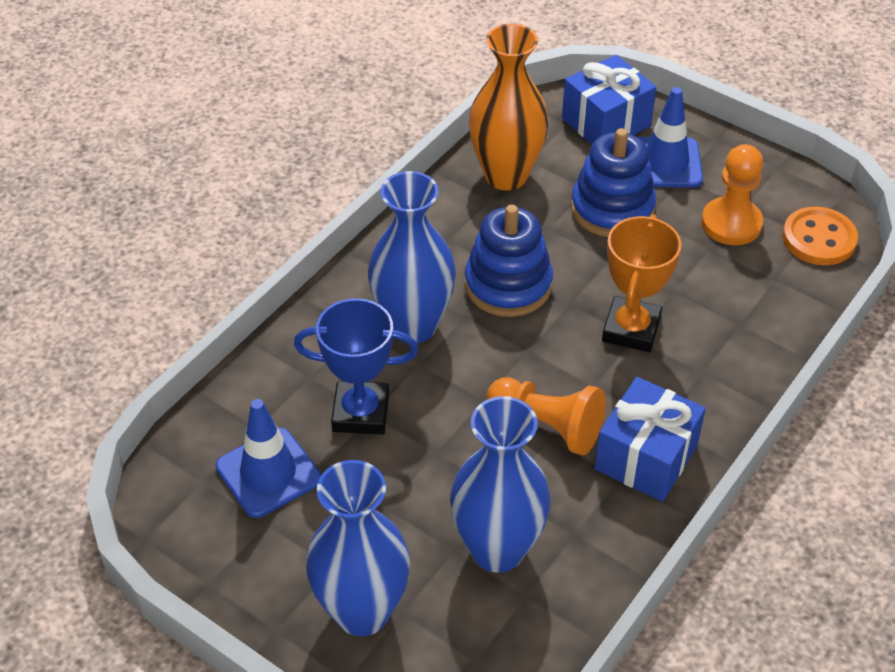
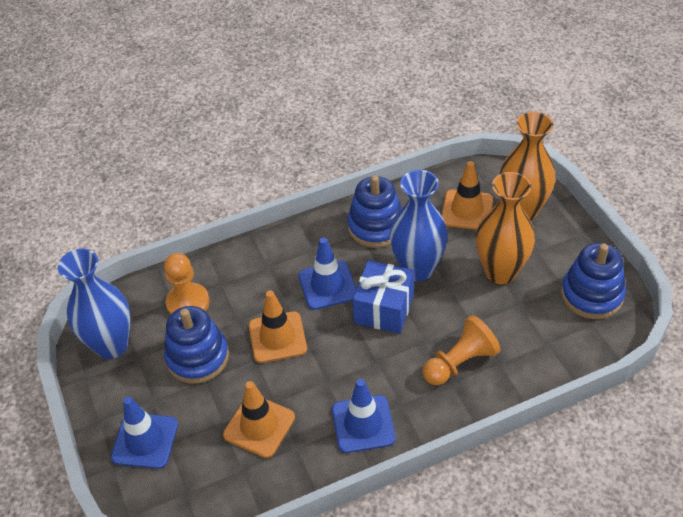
blue gift: 2 -> 1
blue stacking toy: 2 -> 3
blue traffic cone: 2 -> 3
blue trophy: 1 -> 0
blue vase: 3 -> 2
orange button: 1 -> 0
orange traffic cone: 0 -> 3
orange trophy: 1 -> 0
orange vase: 1 -> 2

